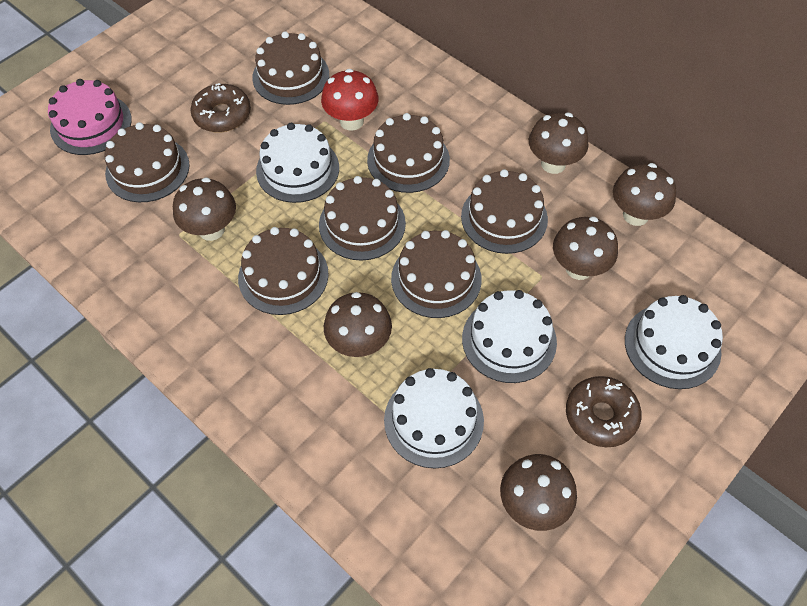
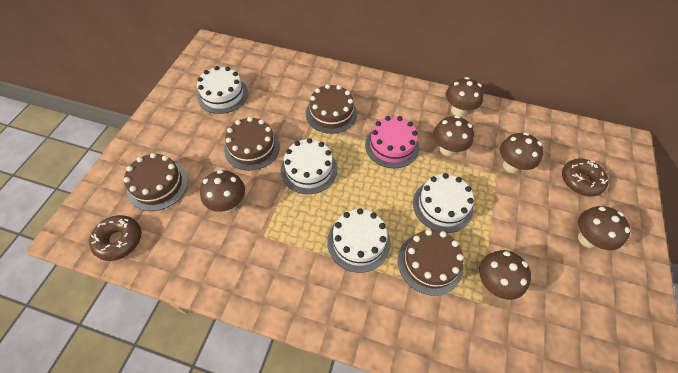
brown cake: 7 -> 4
red mushroom: 1 -> 0

